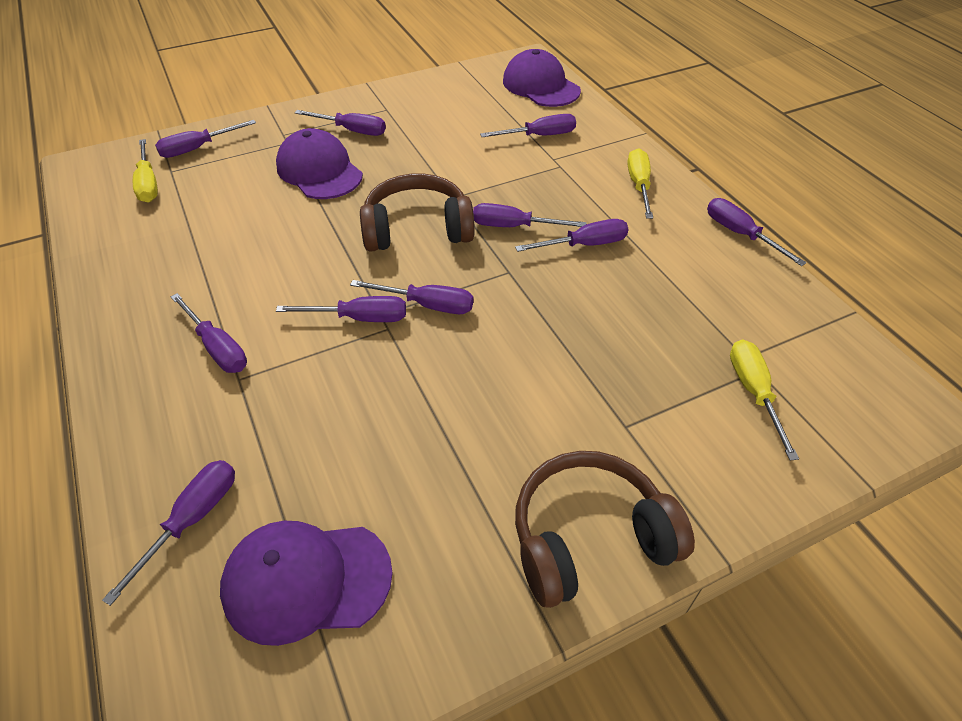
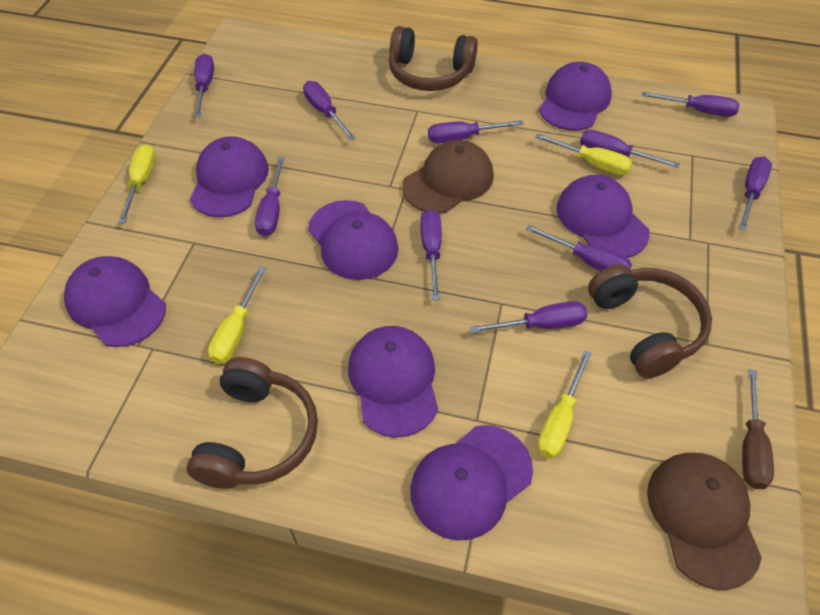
brown cap: 0 -> 2
brown headphones: 2 -> 3
brown screwdriver: 0 -> 1
purple cap: 3 -> 7
yellow screwdriver: 3 -> 4

